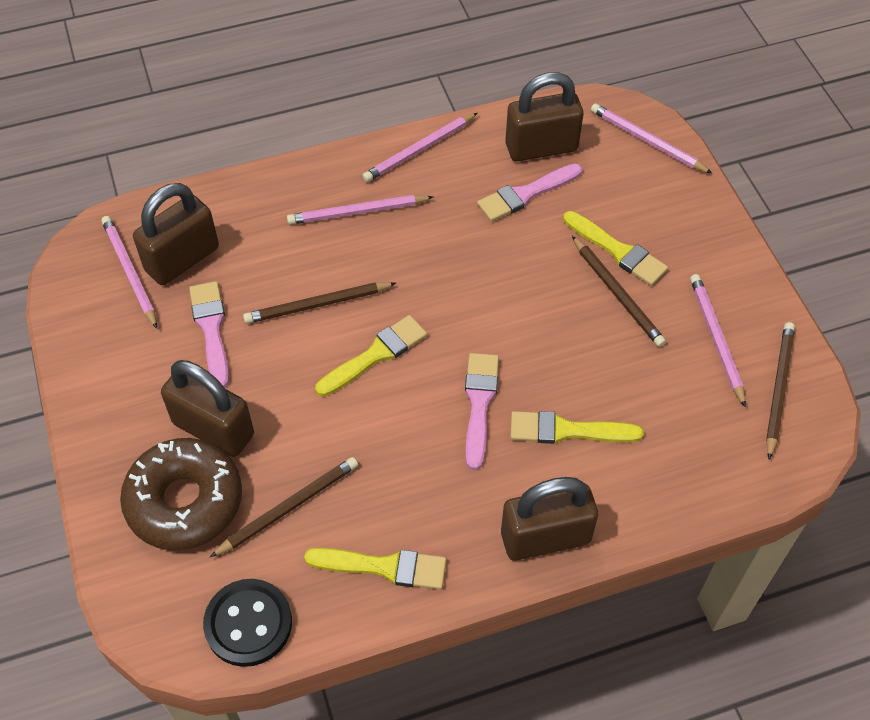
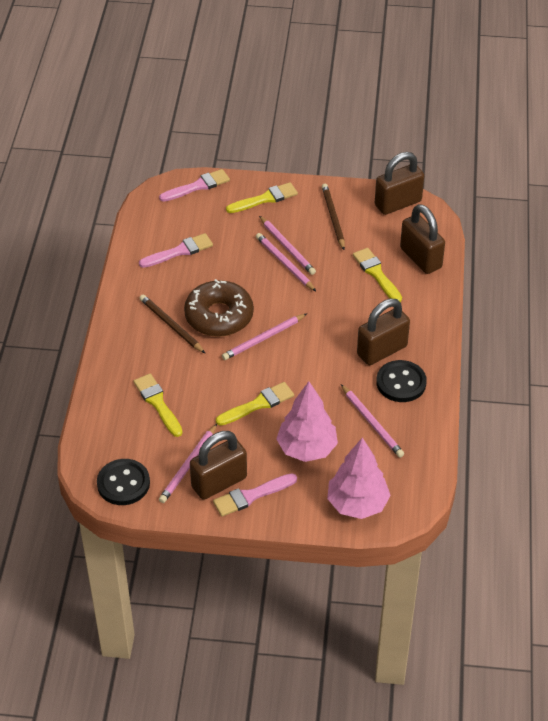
black button: 1 -> 2
brown pencil: 4 -> 2
pink tree: 0 -> 2

